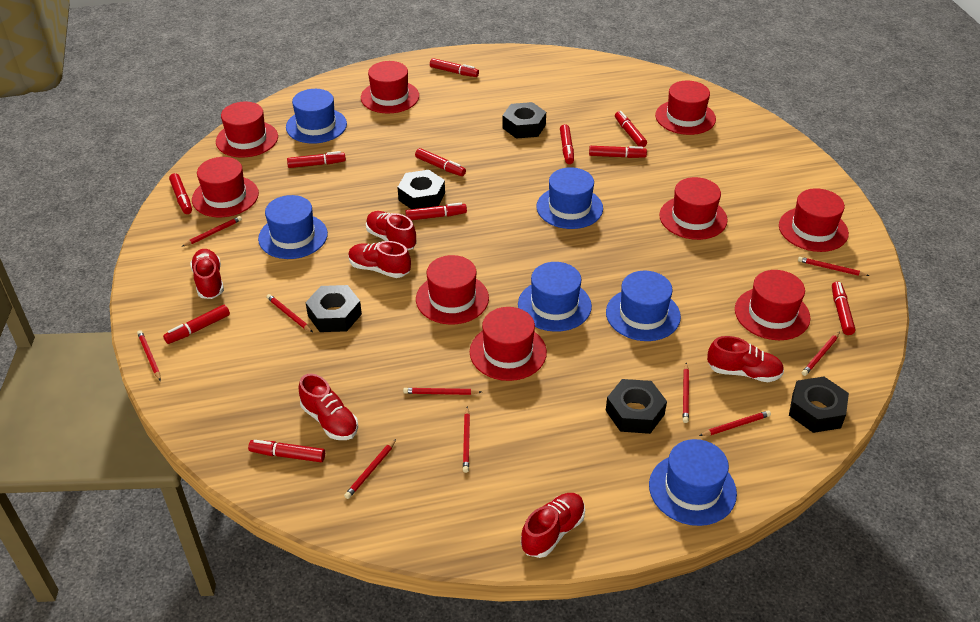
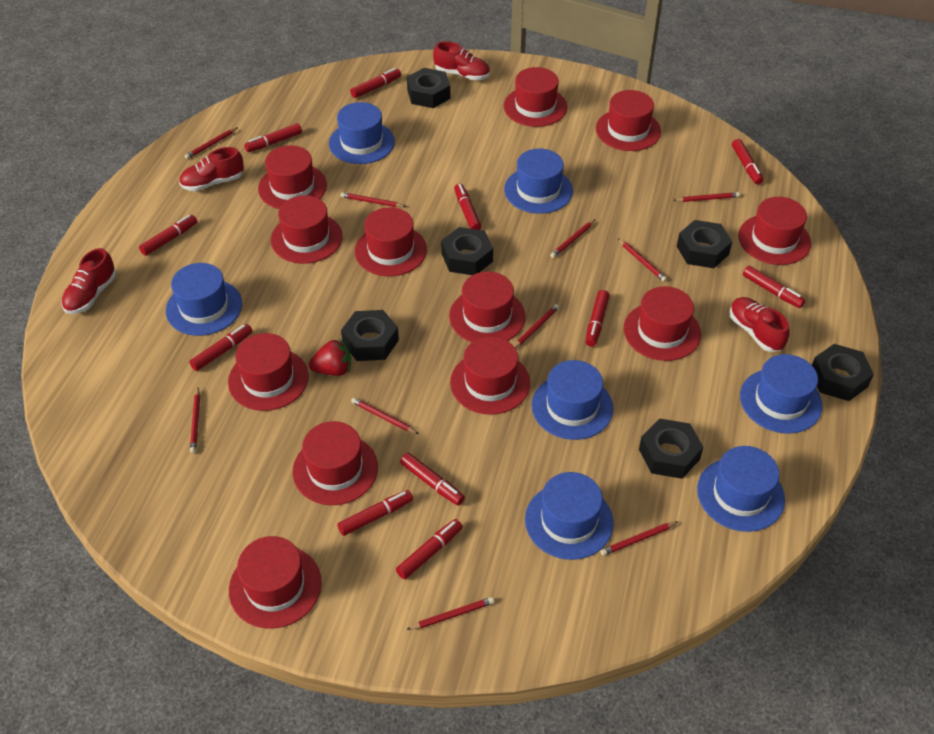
black nut: 5 -> 6
blue hat: 6 -> 7
red hat: 9 -> 12
red shoe: 6 -> 4
red strawberry: 0 -> 1

